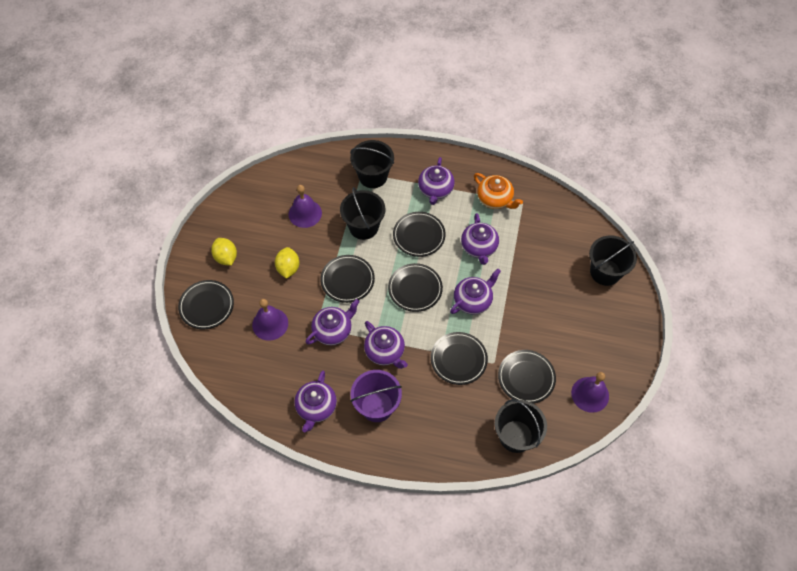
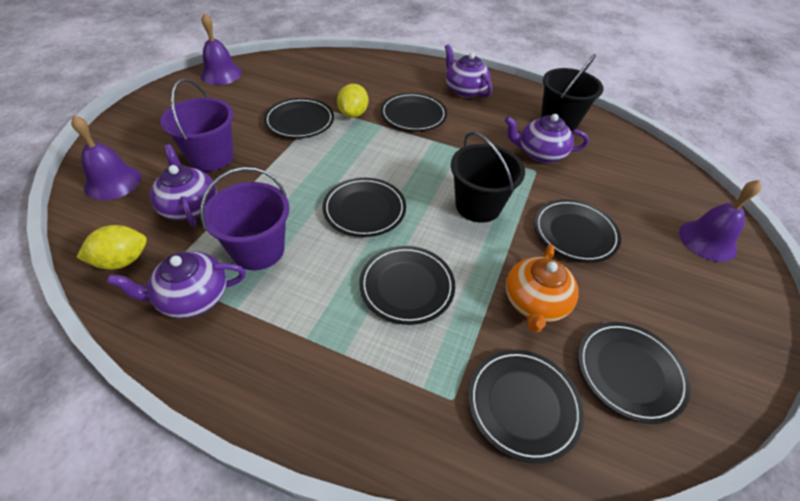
black bucket: 4 -> 2
black plate: 6 -> 7
purple bucket: 1 -> 2
purple teapot: 6 -> 4

